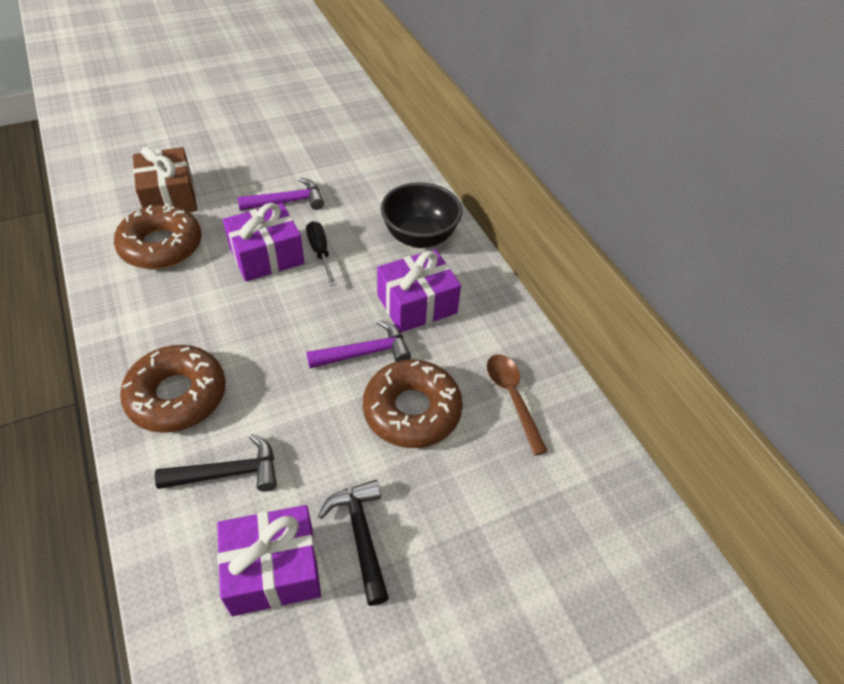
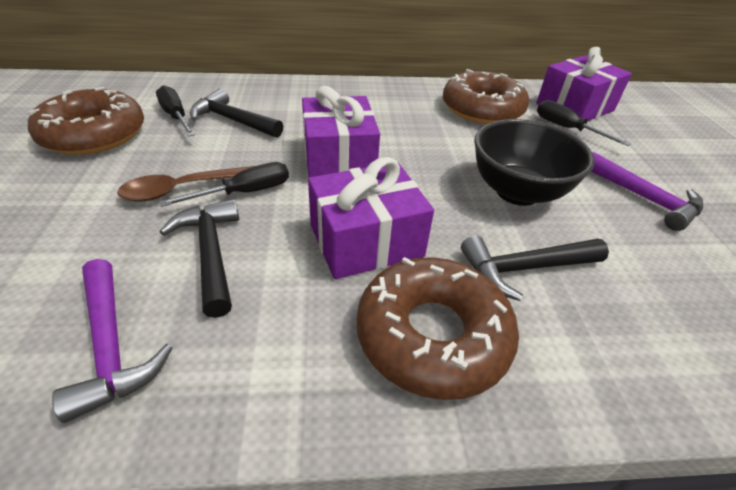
black hammer: 2 -> 3
black screwdriver: 1 -> 3
brown gift: 1 -> 0

